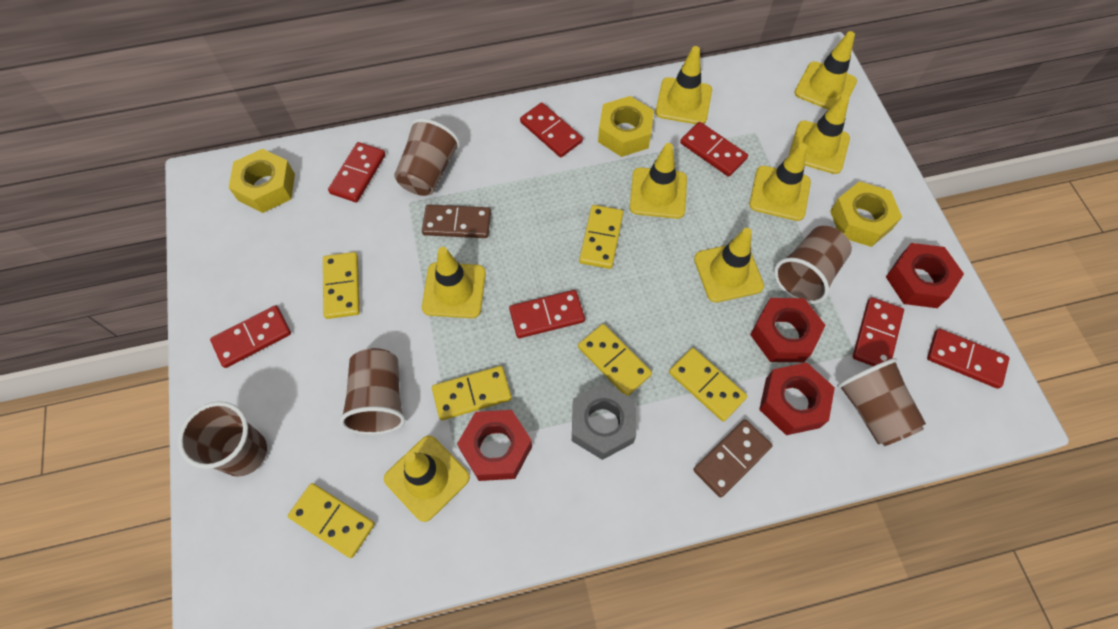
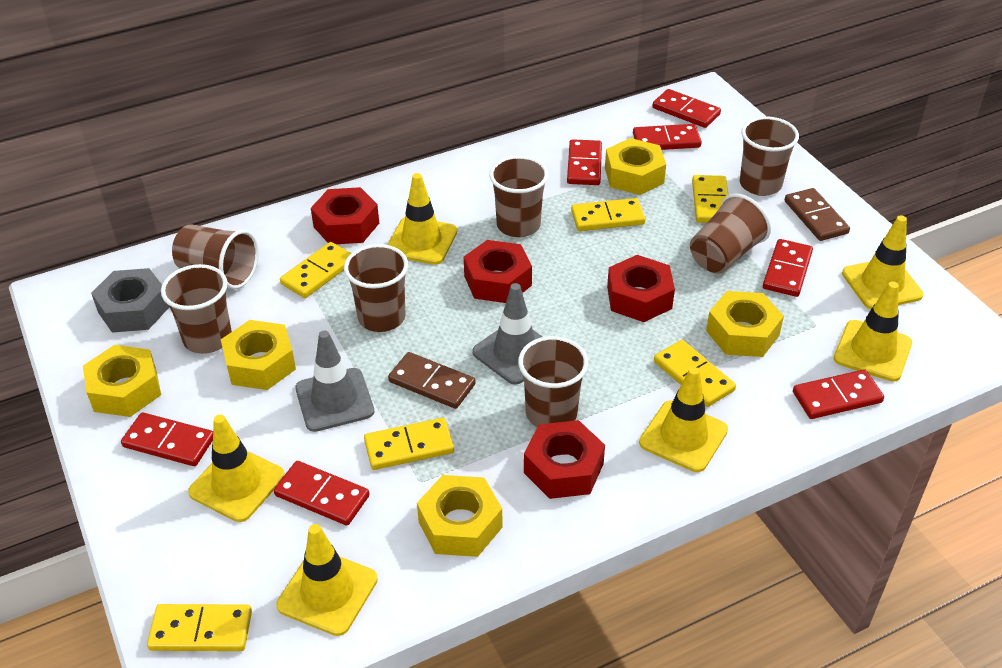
brown cup: 5 -> 7
grey traffic cone: 0 -> 2
yellow nut: 3 -> 5
yellow traffic cone: 8 -> 6

